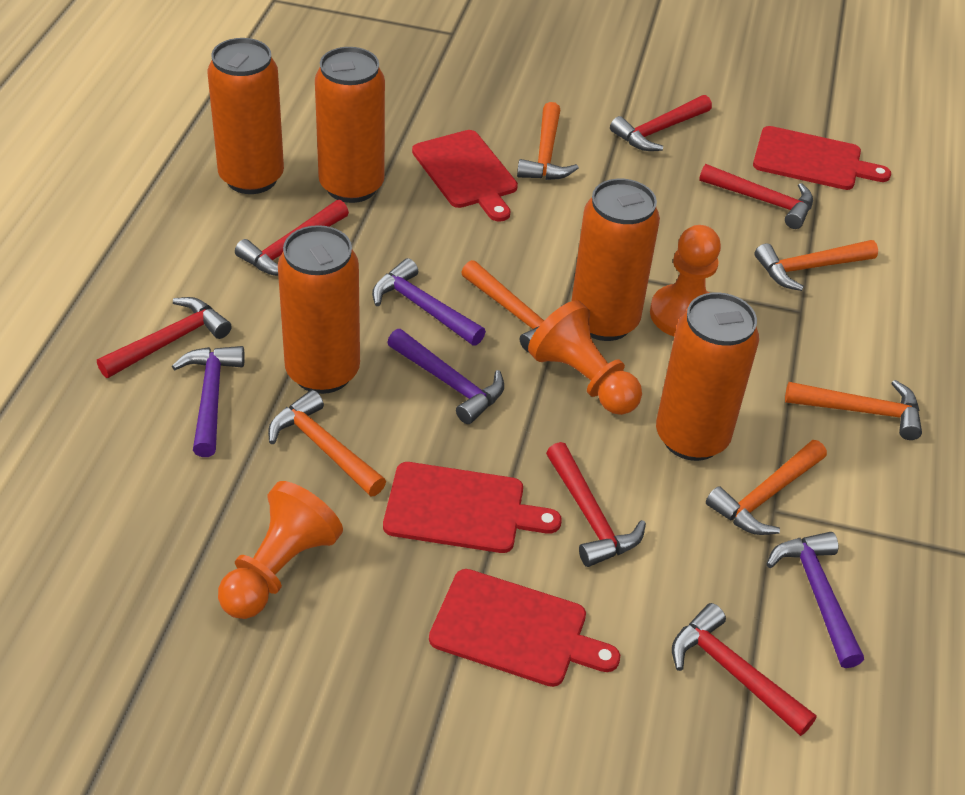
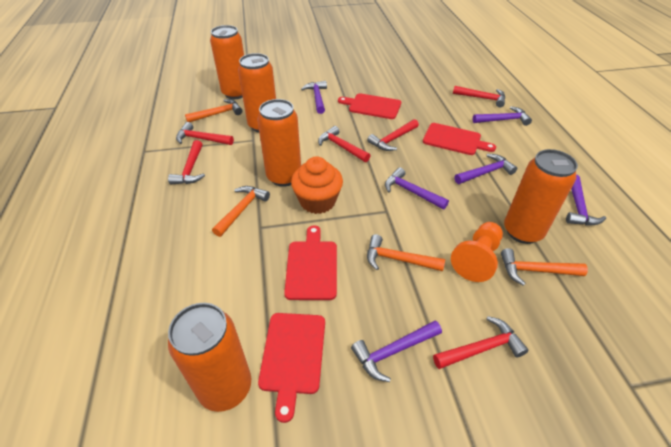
orange cupcake: 0 -> 1
orange hammer: 6 -> 4
orange pawn: 3 -> 1
purple hammer: 4 -> 6

